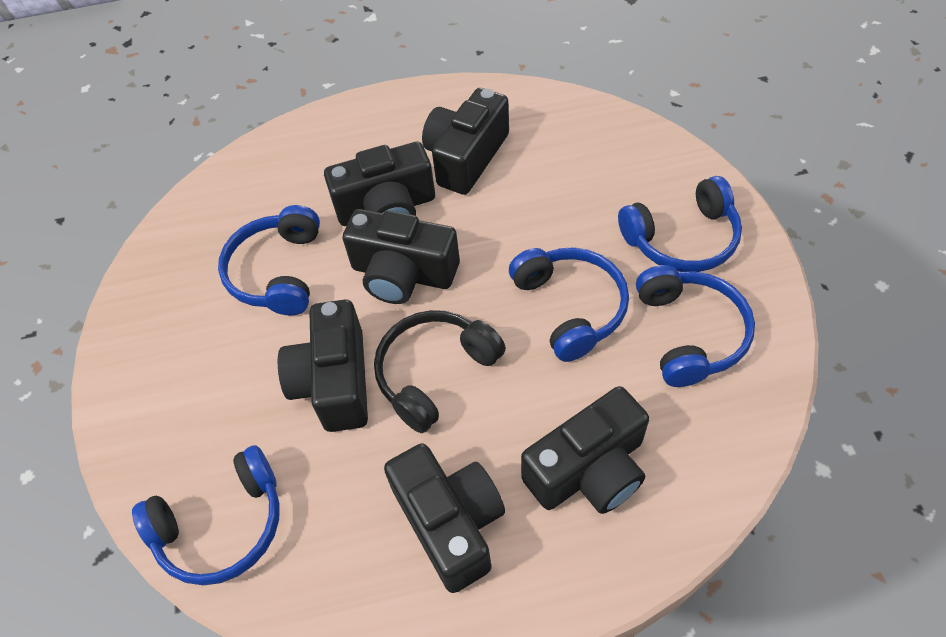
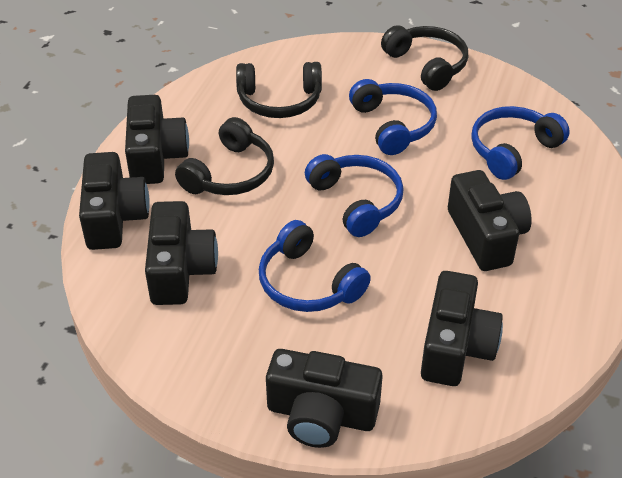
black headphones: 1 -> 3
blue headphones: 5 -> 4

